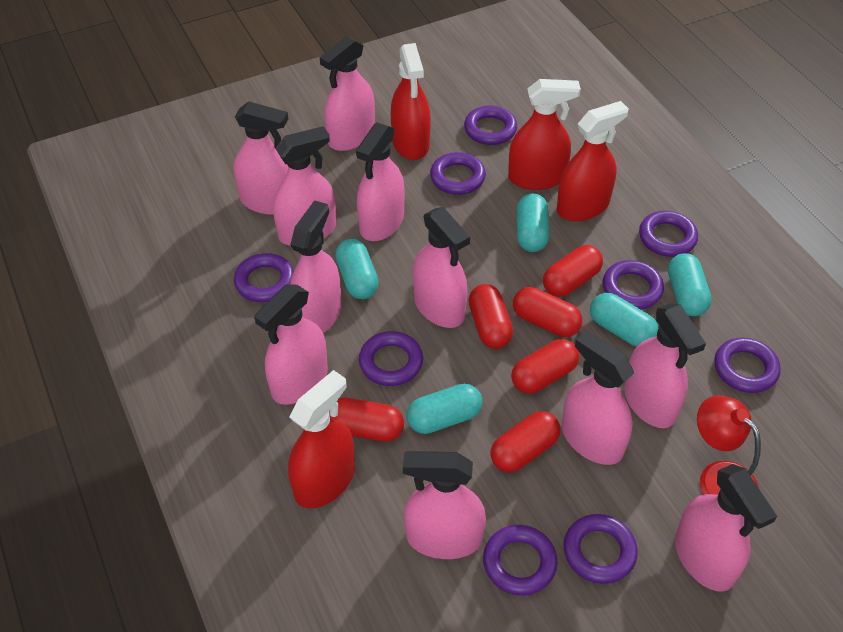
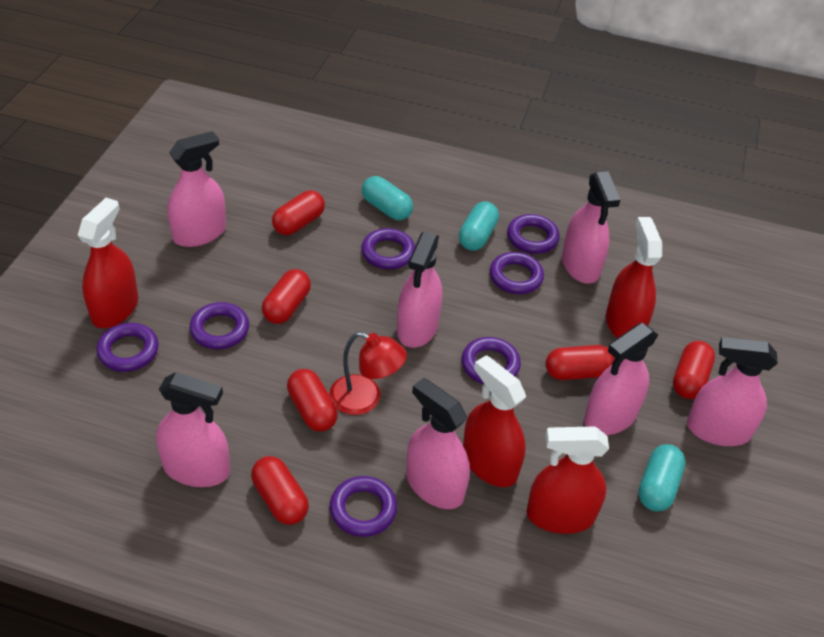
pink spray bottle: 11 -> 7
purple ring: 9 -> 7
turquoise capsule: 5 -> 3

